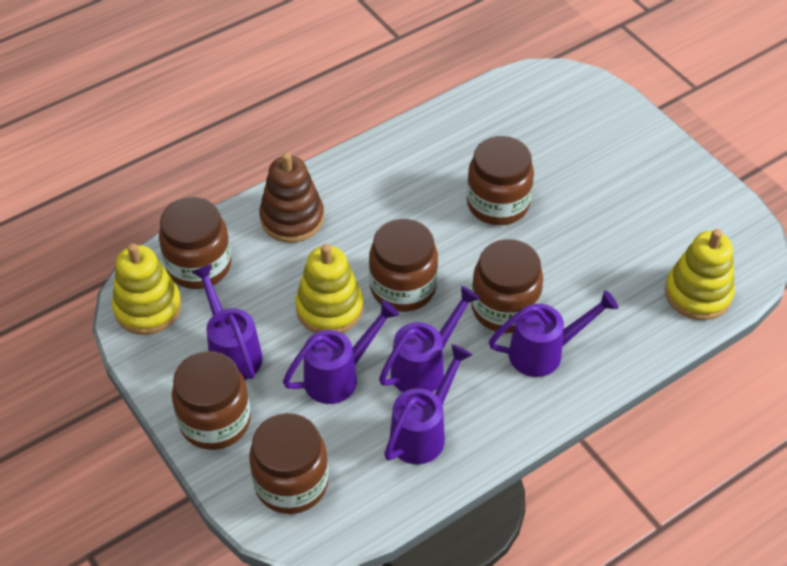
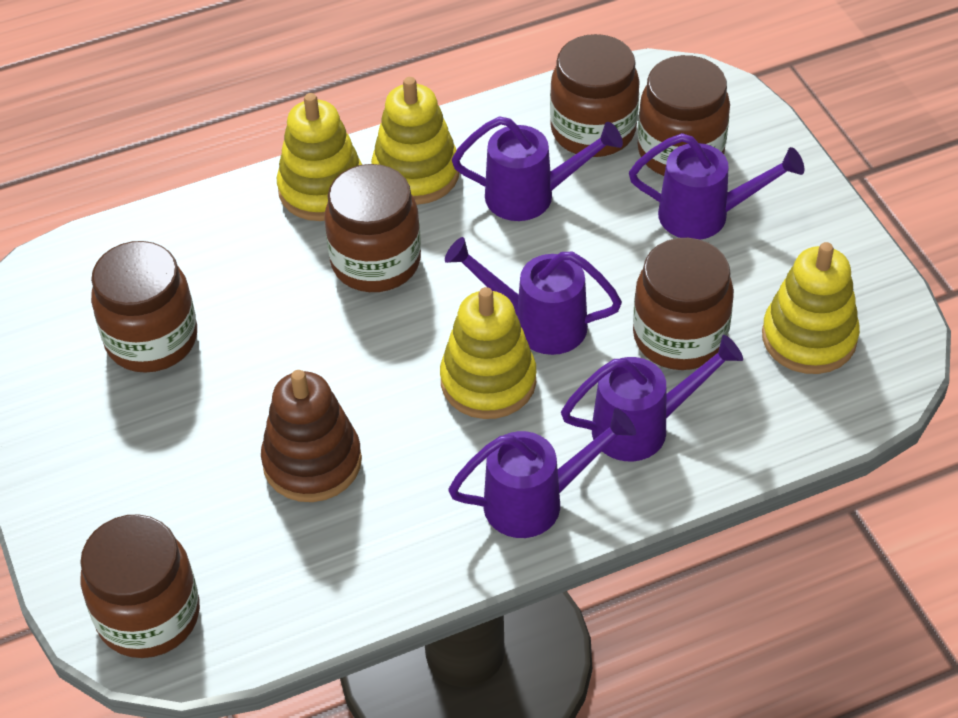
yellow stacking toy: 3 -> 4

